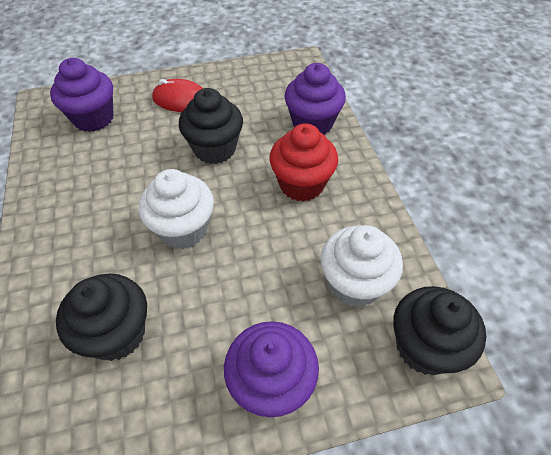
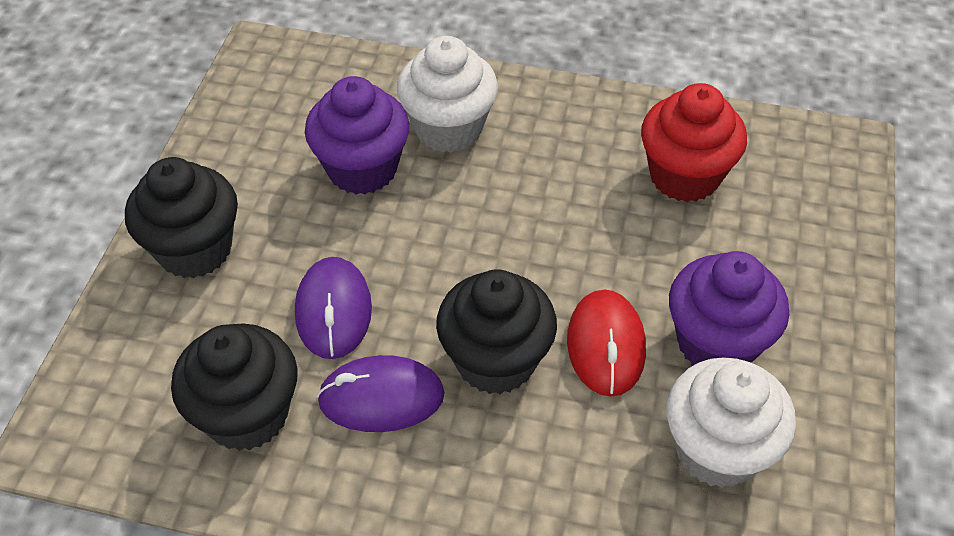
purple cupcake: 3 -> 2
purple mouse: 0 -> 2

